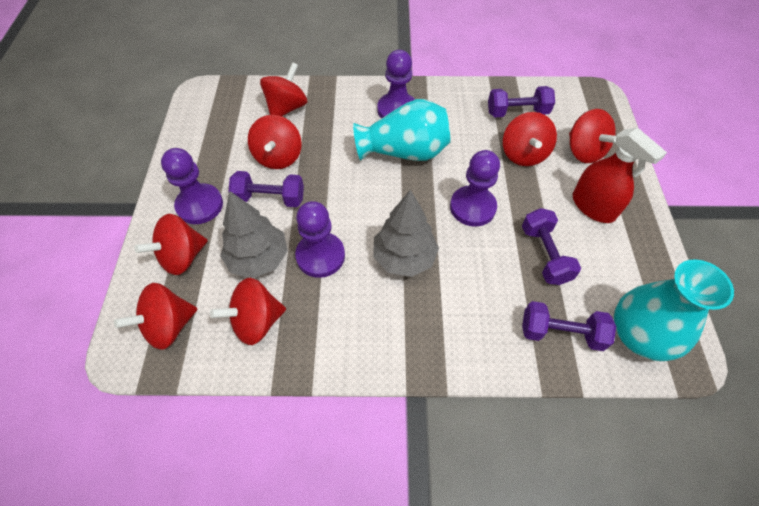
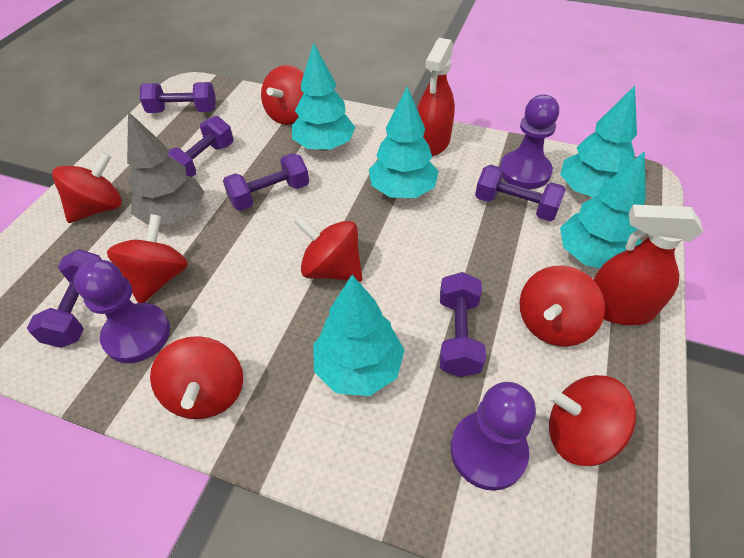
grey tree: 2 -> 1
purple dumbbell: 4 -> 6
purple pawn: 4 -> 3
red spray bottle: 1 -> 2
turquoise tree: 0 -> 5
turquoise vase: 2 -> 0

